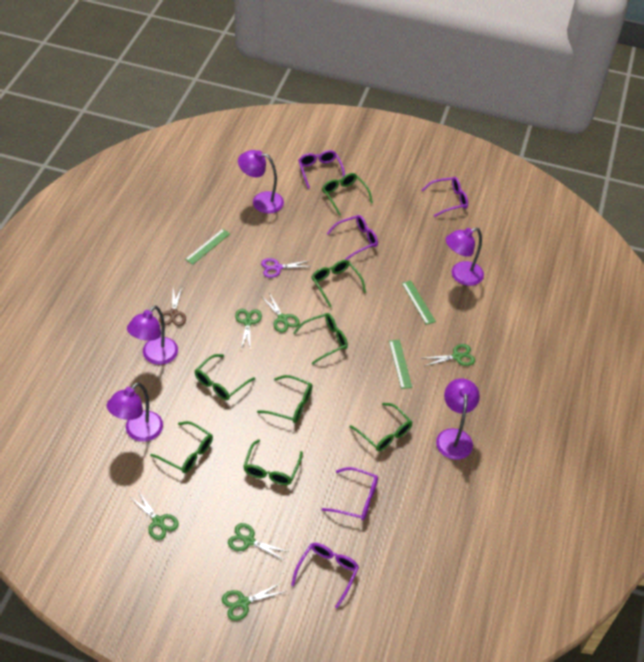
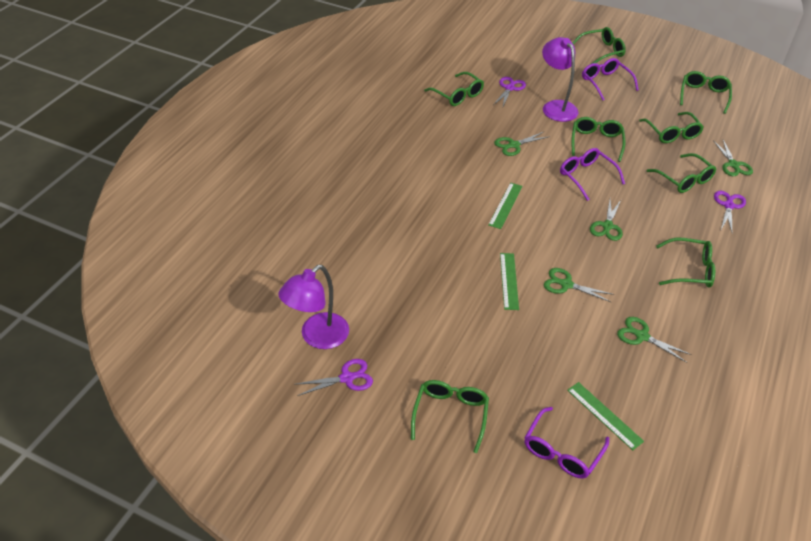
brown scissors: 1 -> 0
green scissors: 6 -> 5
purple glasses: 5 -> 3
purple lamp: 5 -> 2
purple scissors: 1 -> 3

